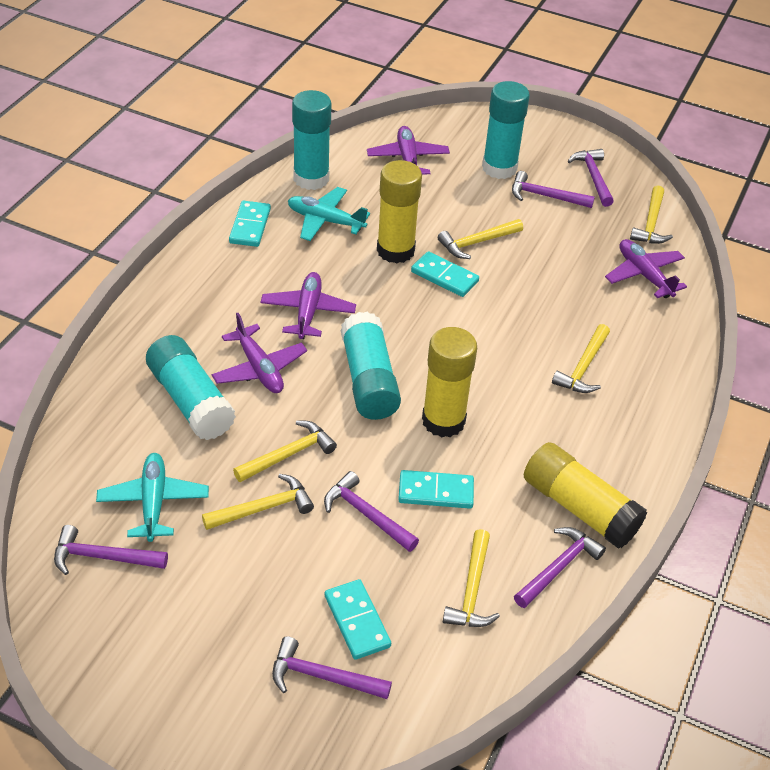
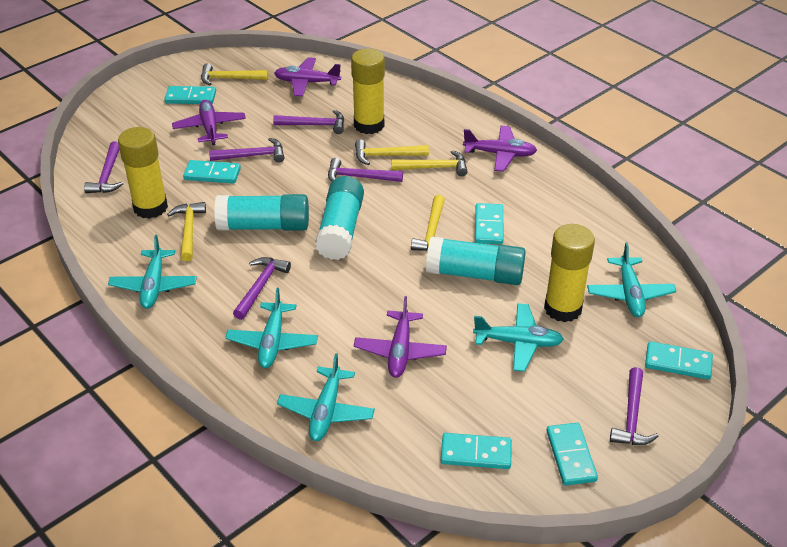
turquoise domino: 4 -> 6
turquoise glue stick: 4 -> 3
turquoise plane: 2 -> 5
yellow hammer: 6 -> 5

